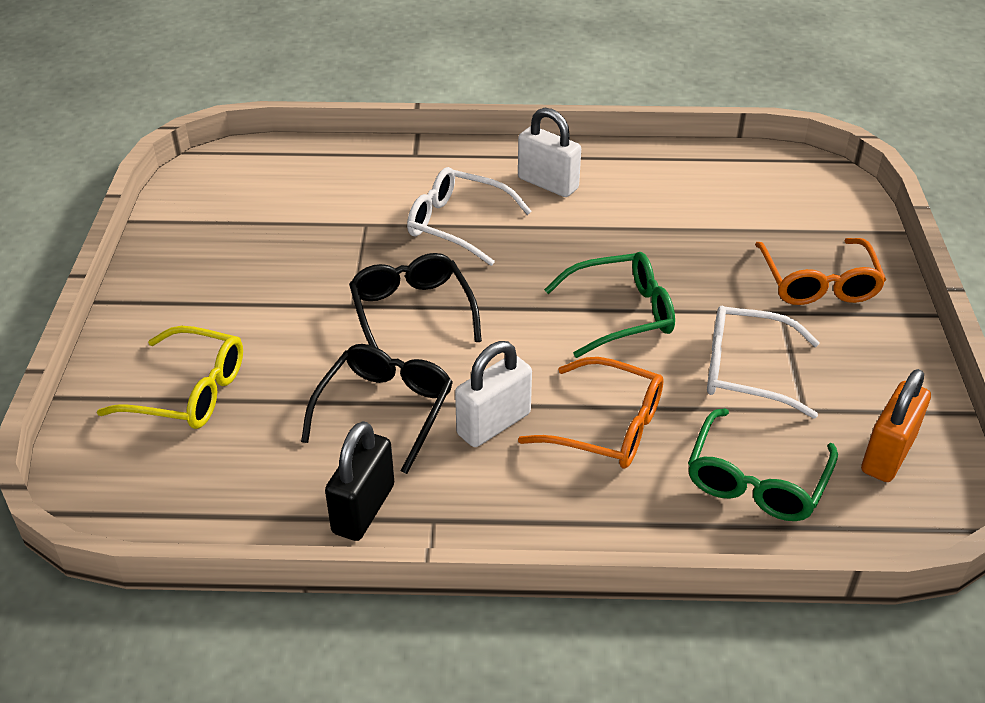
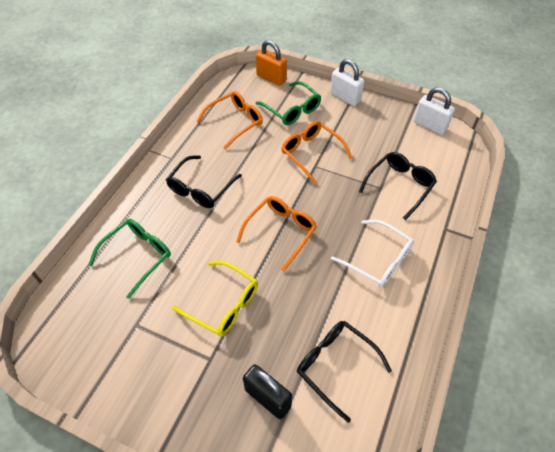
black glasses: 2 -> 3
orange glasses: 2 -> 3
white glasses: 2 -> 1

